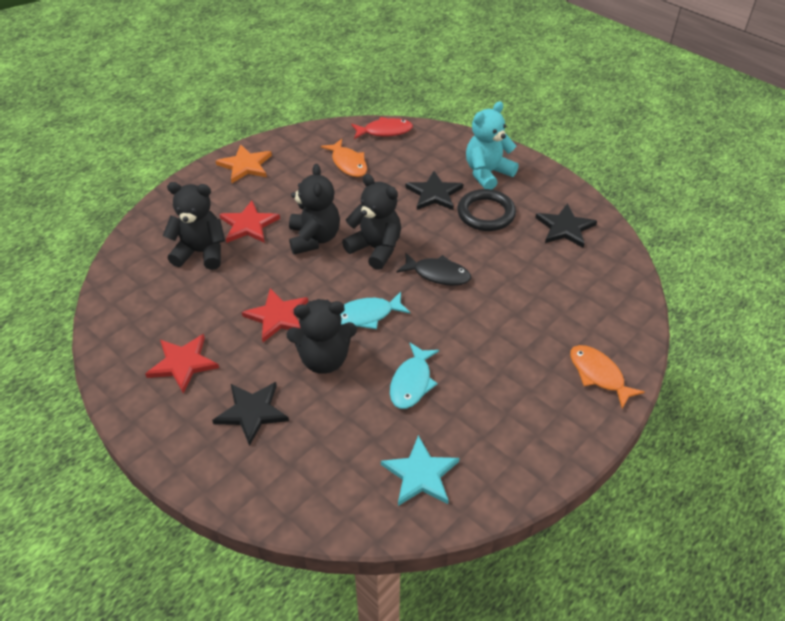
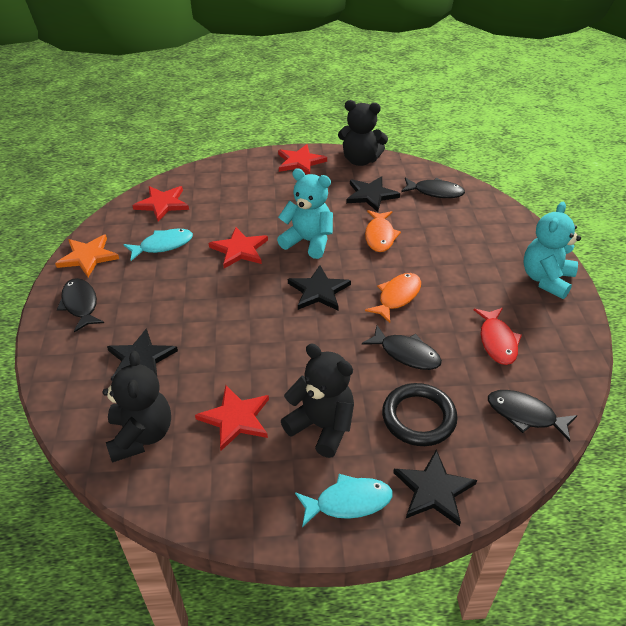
black fish: 1 -> 4
black star: 3 -> 4
black teddy bear: 4 -> 3
red star: 3 -> 4
turquoise star: 1 -> 0
turquoise teddy bear: 1 -> 2

